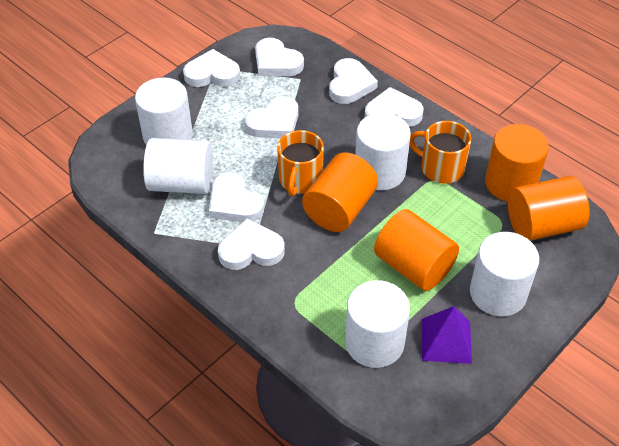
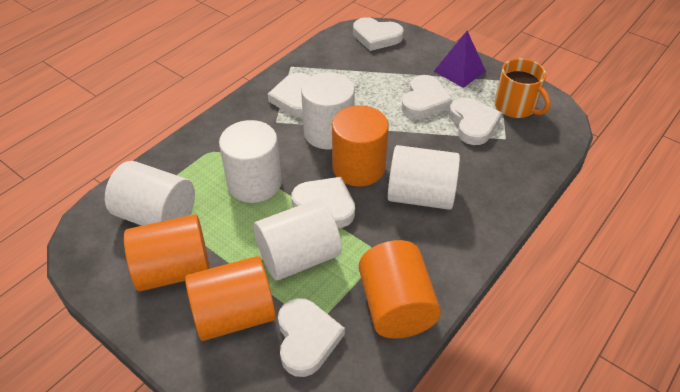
orange mug: 2 -> 1
white heart: 7 -> 6

